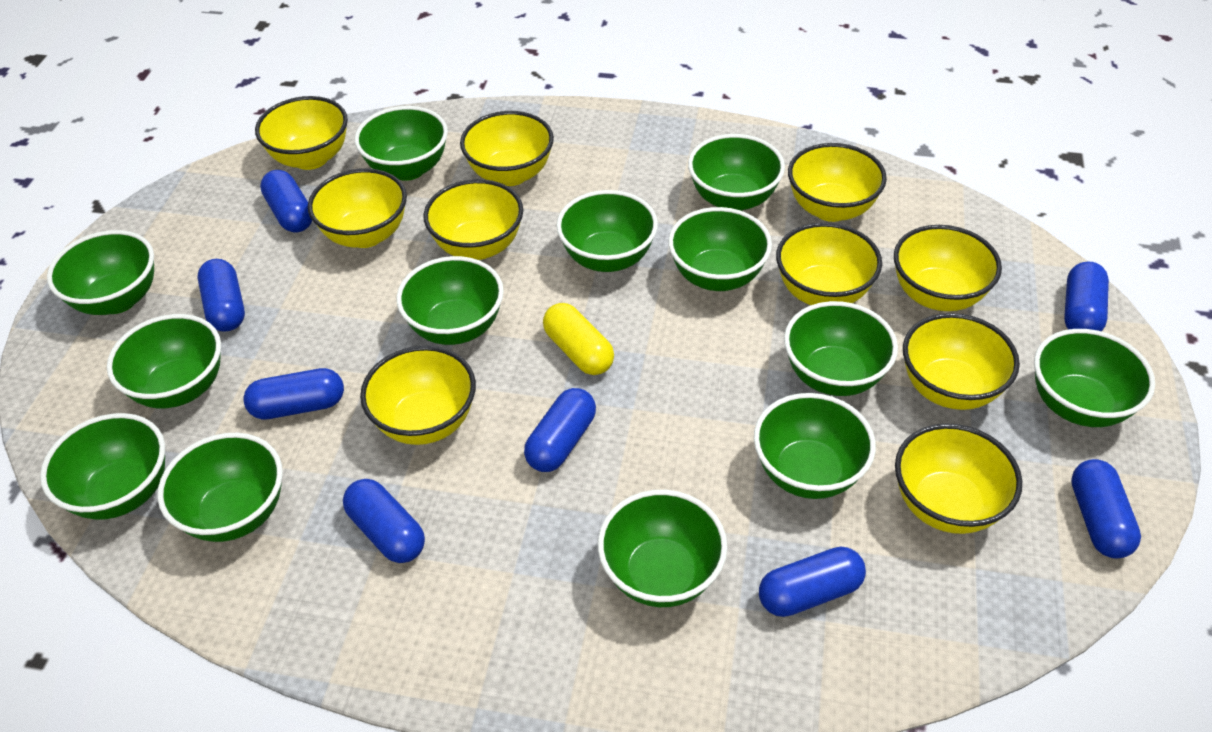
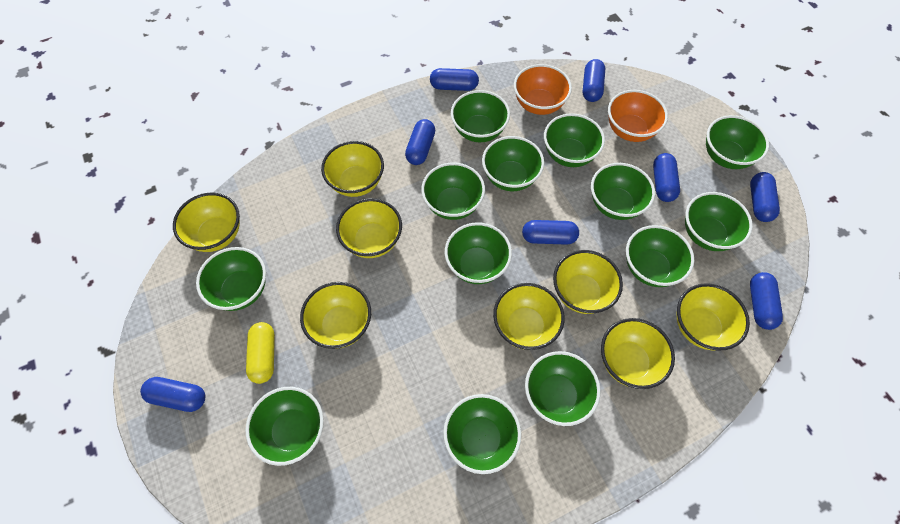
orange bowl: 0 -> 2
yellow bowl: 10 -> 8

